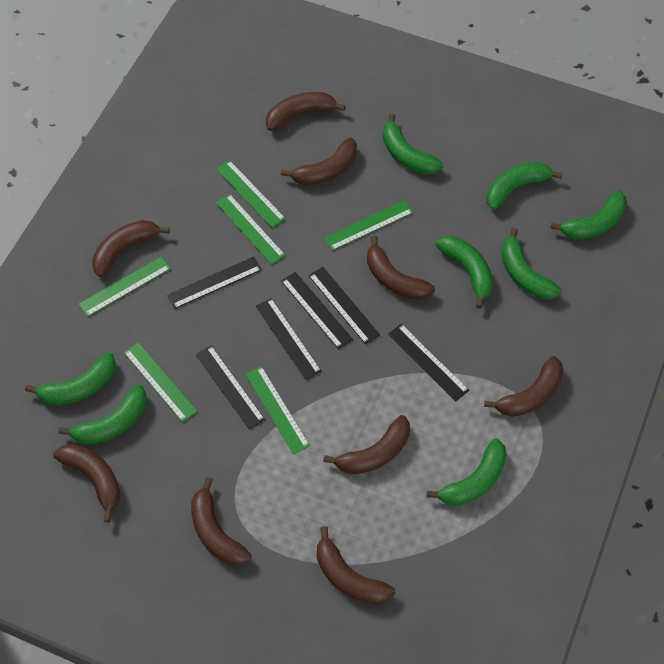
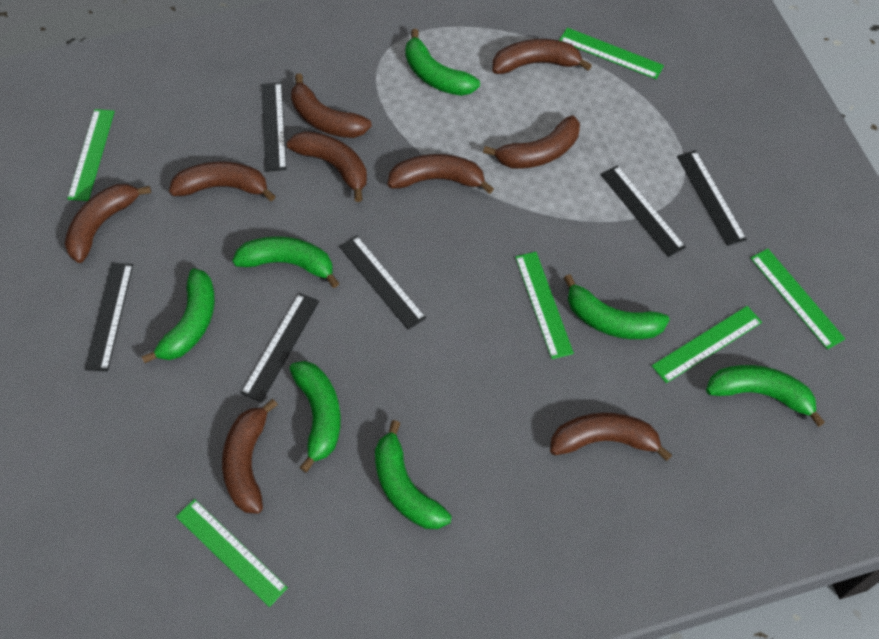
green banana: 8 -> 7

